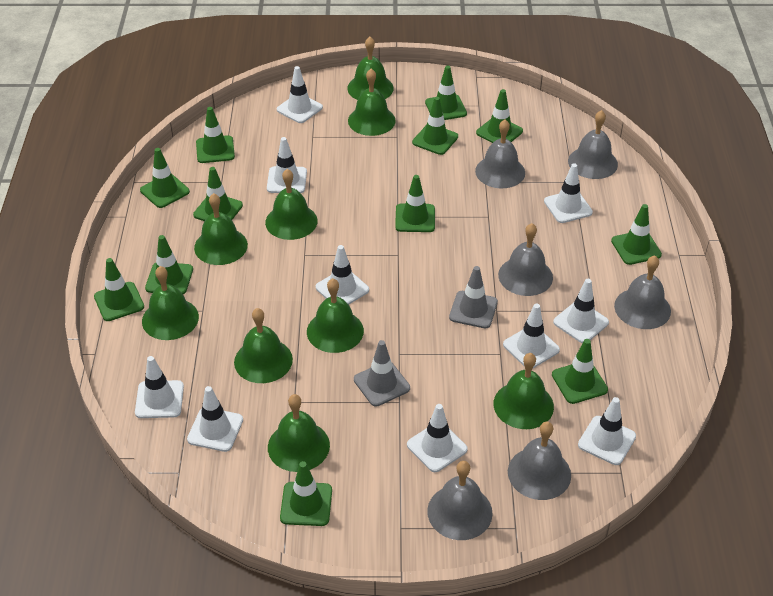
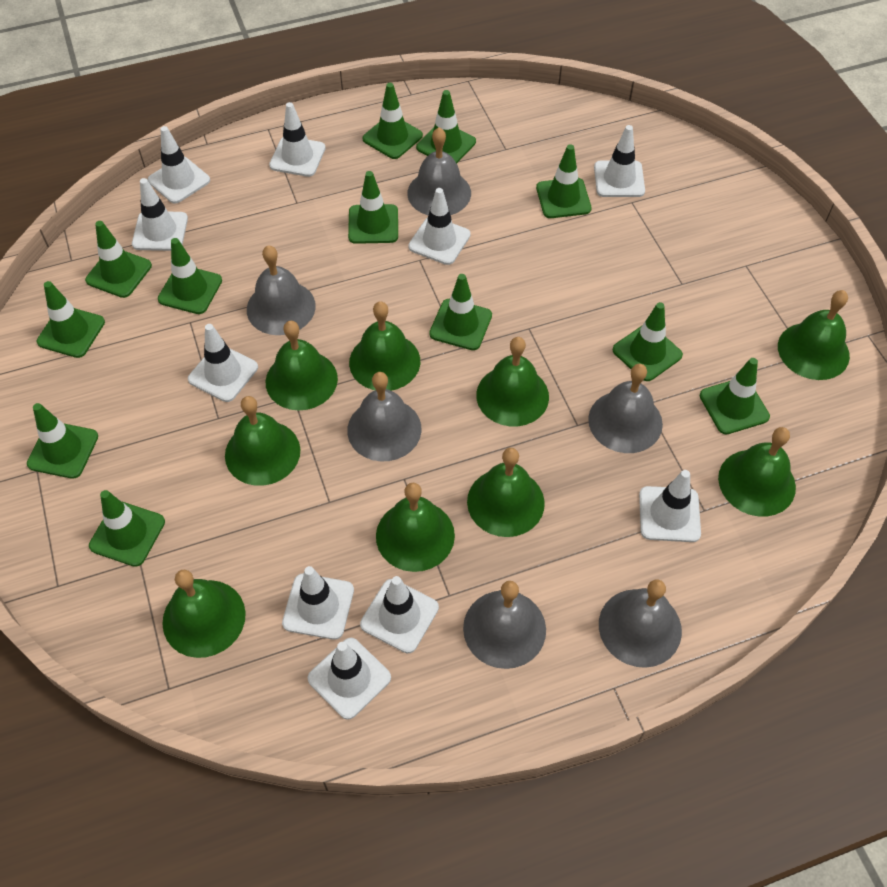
grey traffic cone: 2 -> 0

